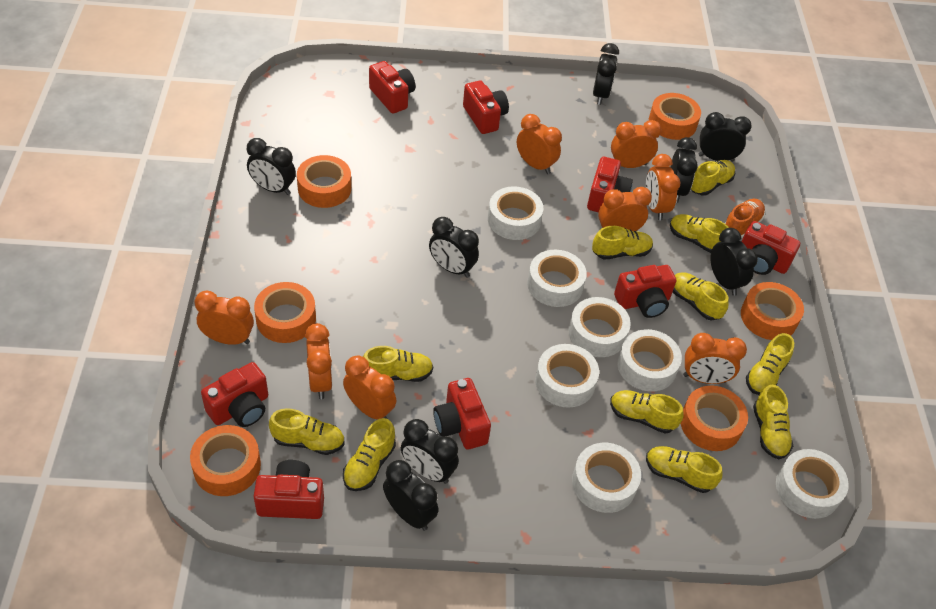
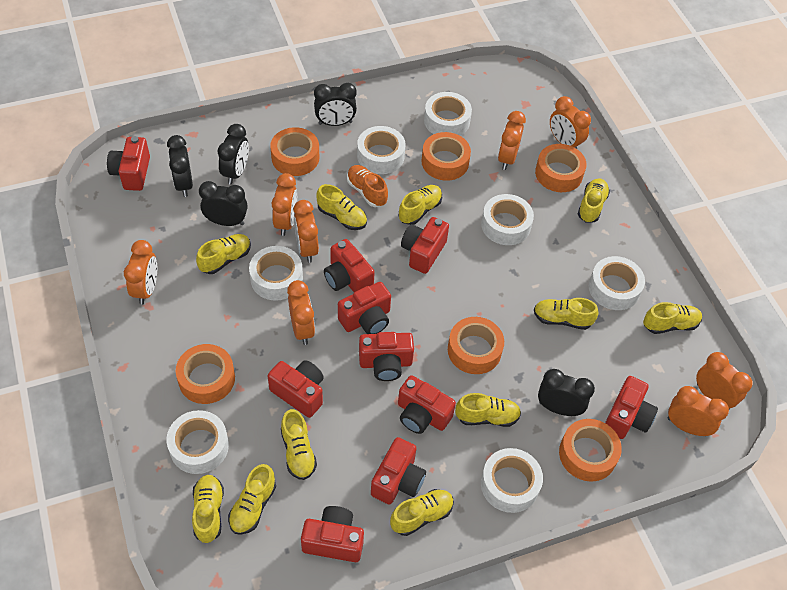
black clock: 8 -> 5
red camera: 8 -> 10

